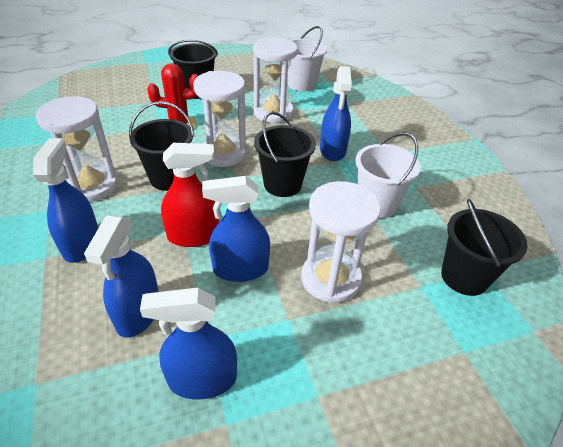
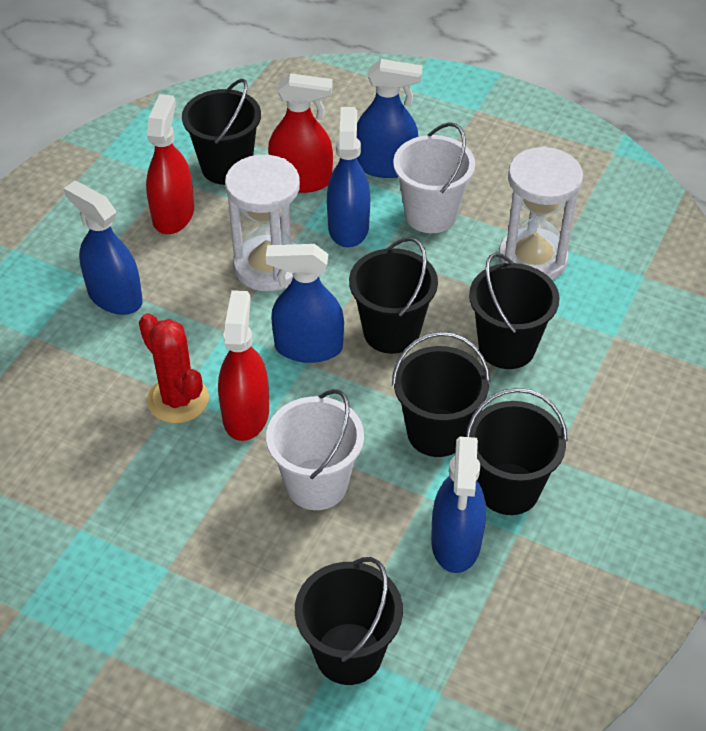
black bucket: 4 -> 6
red spray bottle: 1 -> 3
white hourglass: 4 -> 2

